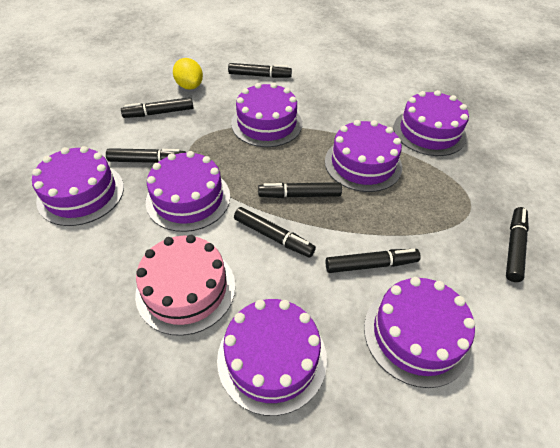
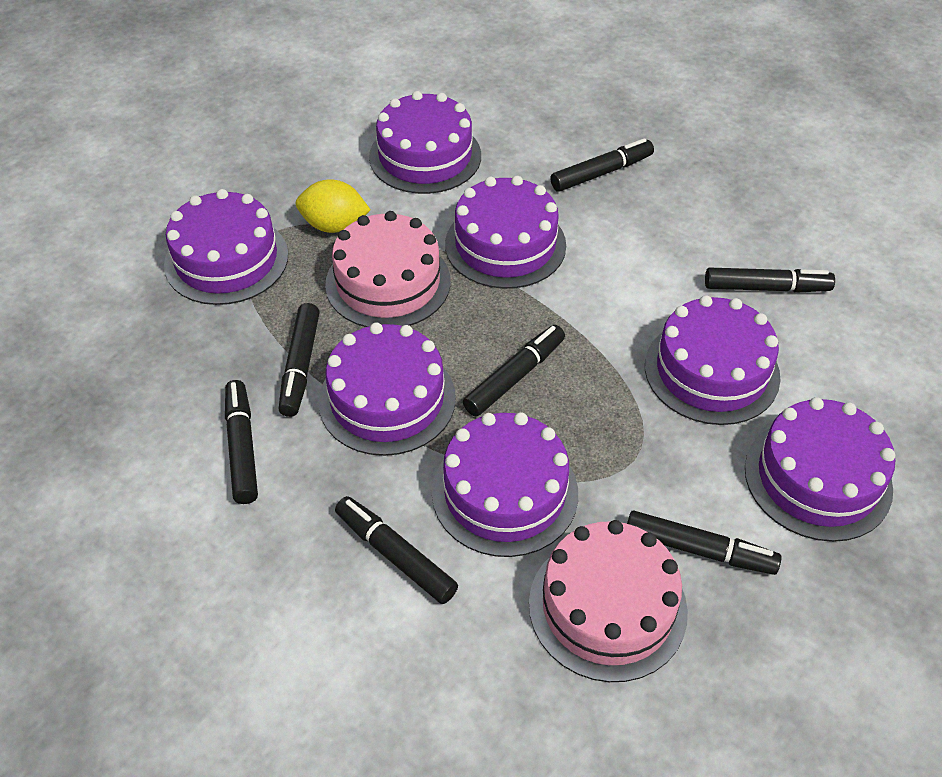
pink cake: 1 -> 2

